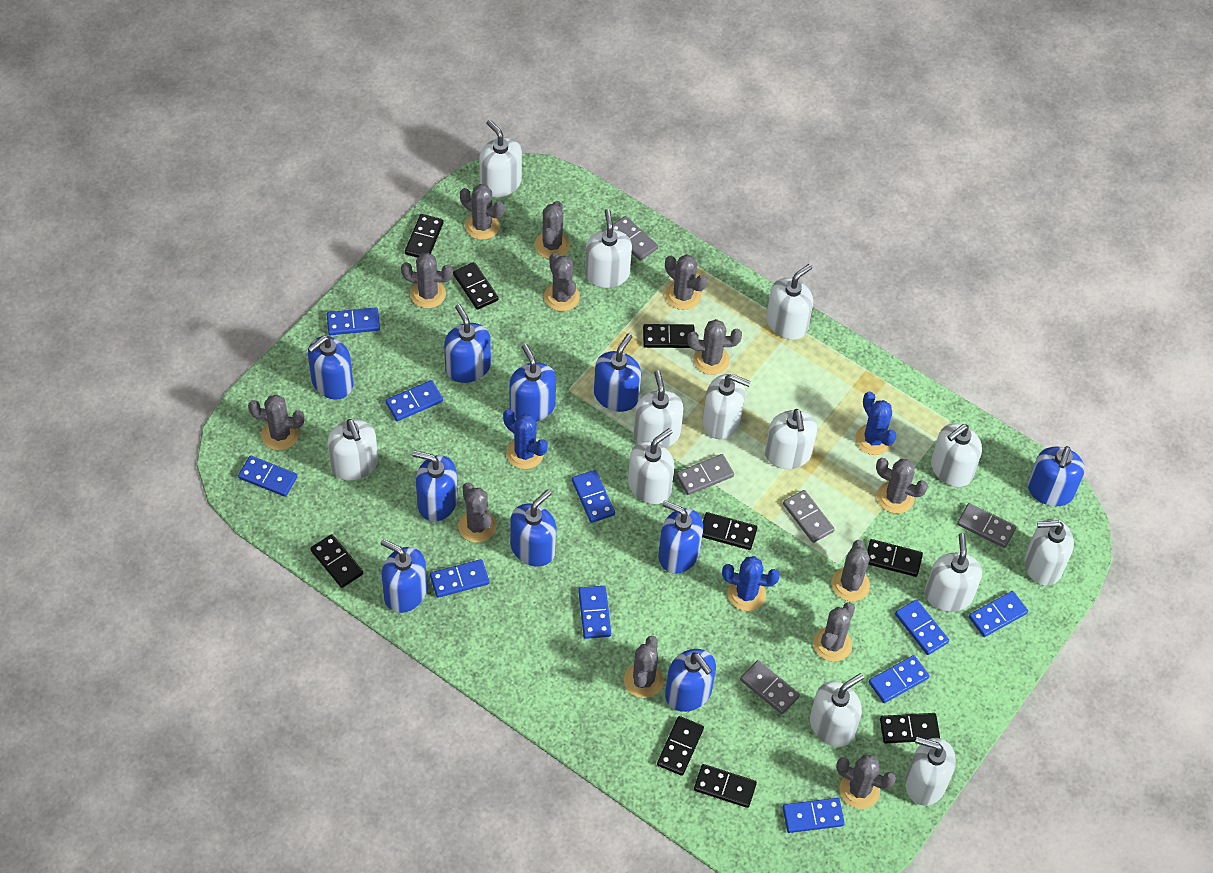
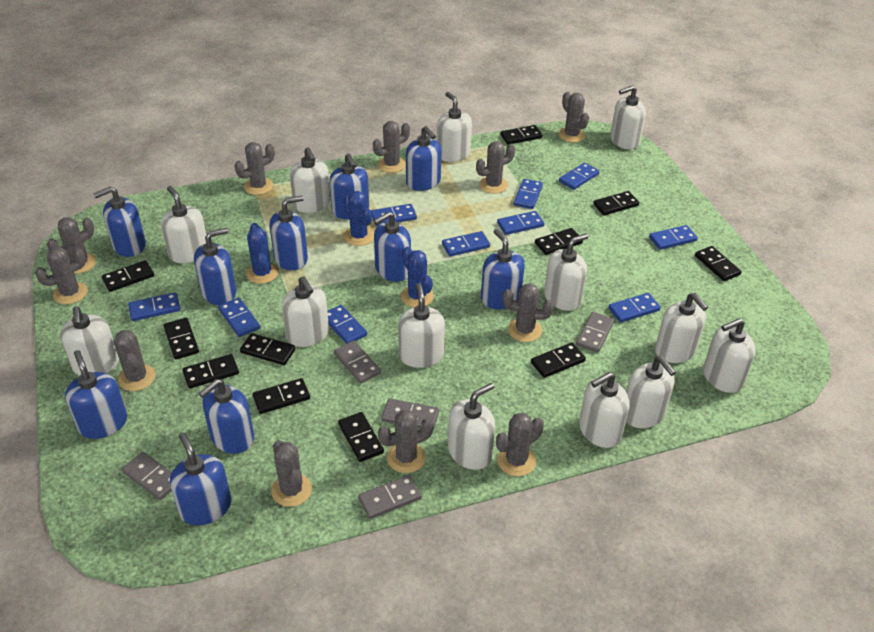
black domino: 9 -> 11
grey cactus: 13 -> 11

